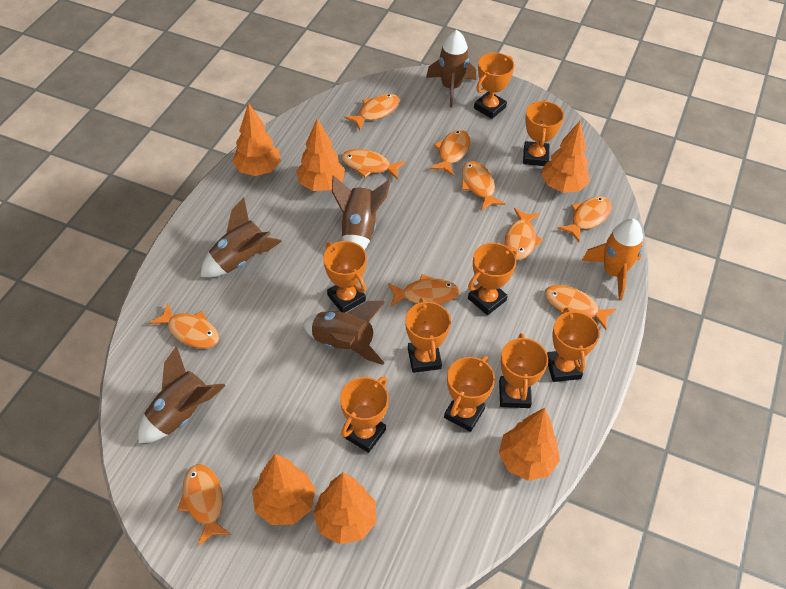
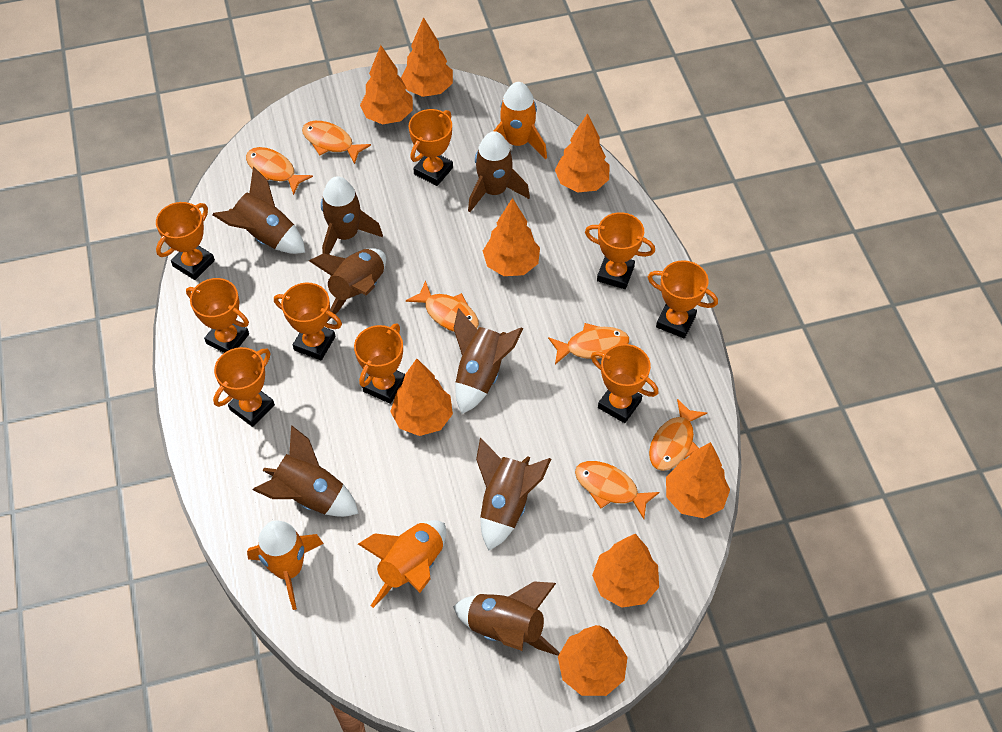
brown rocket: 5 -> 8
orange fish: 10 -> 6
orange rocket: 1 -> 3
orange tree: 6 -> 8

